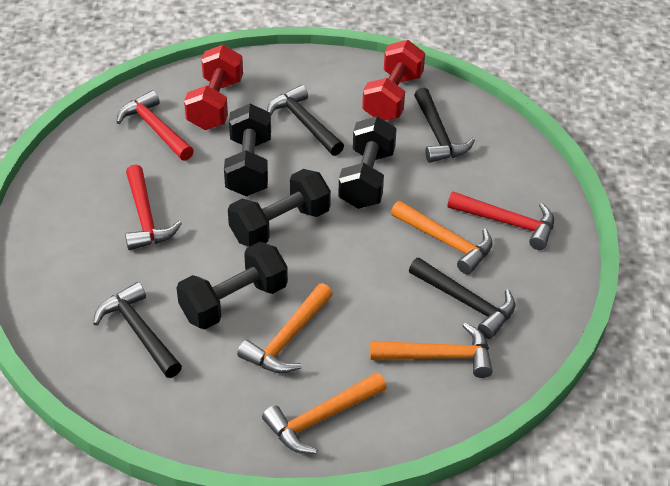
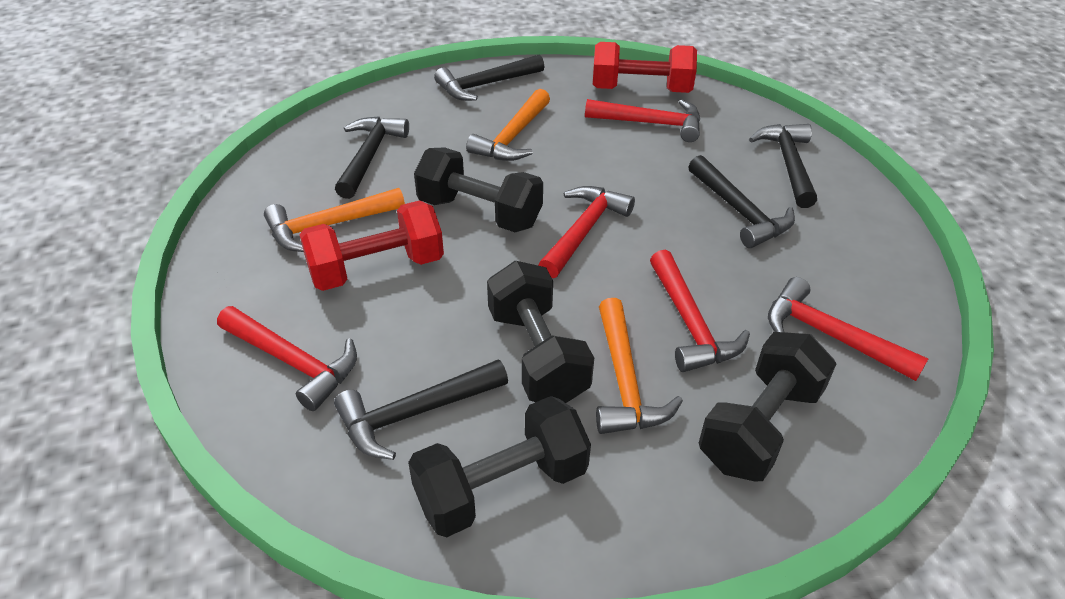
black hammer: 4 -> 5
orange hammer: 4 -> 3
red hammer: 3 -> 5

